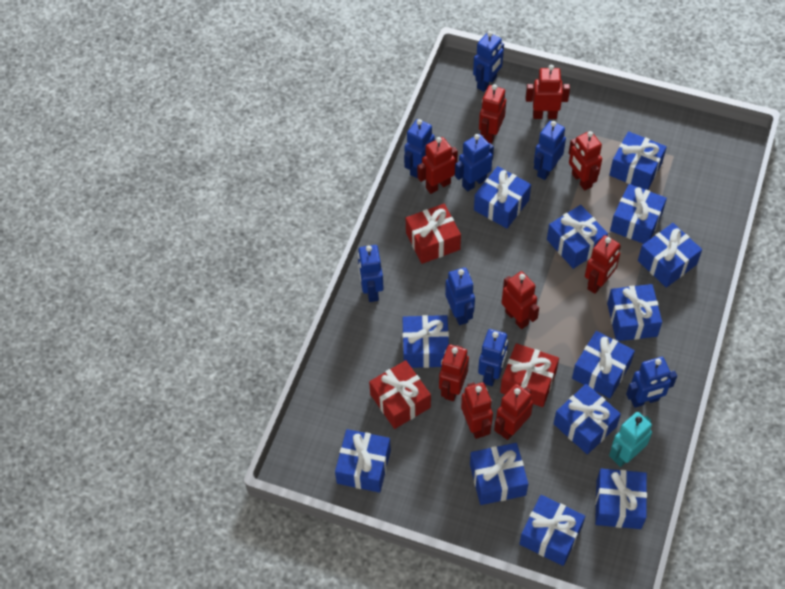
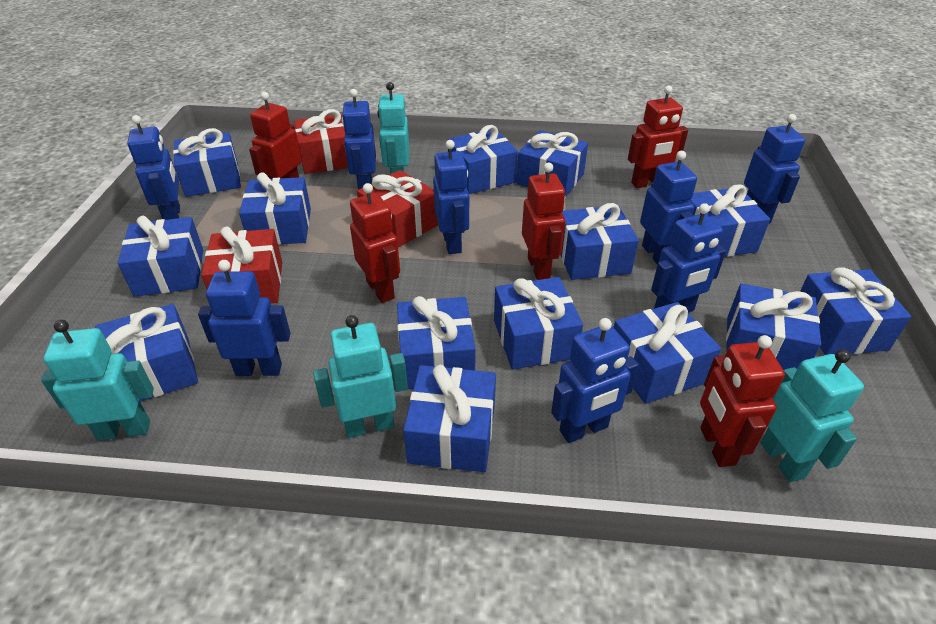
blue gift: 13 -> 14
red robot: 9 -> 5
turquoise robot: 1 -> 4

